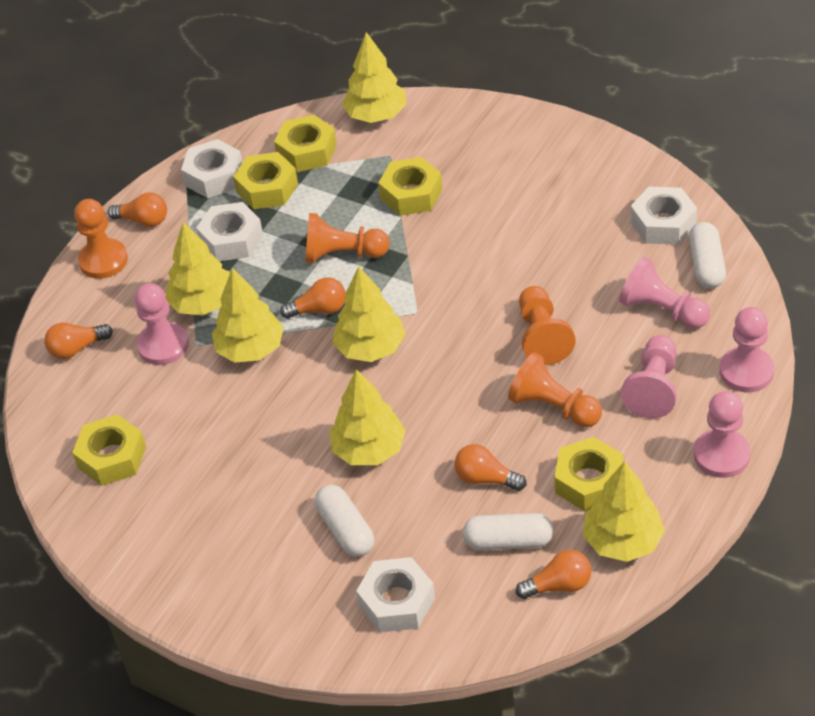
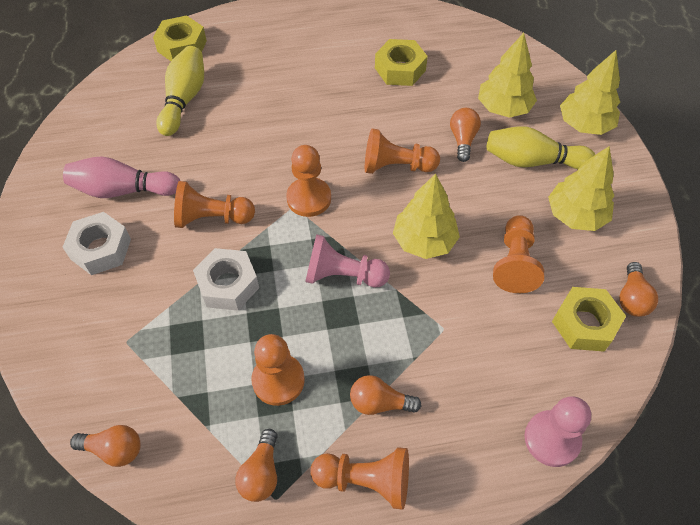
orange pawn: 4 -> 6
pink bowling pin: 0 -> 1
pink pawn: 5 -> 2
white capsule: 3 -> 0
white nut: 4 -> 2
yellow bowling pin: 0 -> 2
yellow nut: 5 -> 3
yellow tree: 6 -> 4

